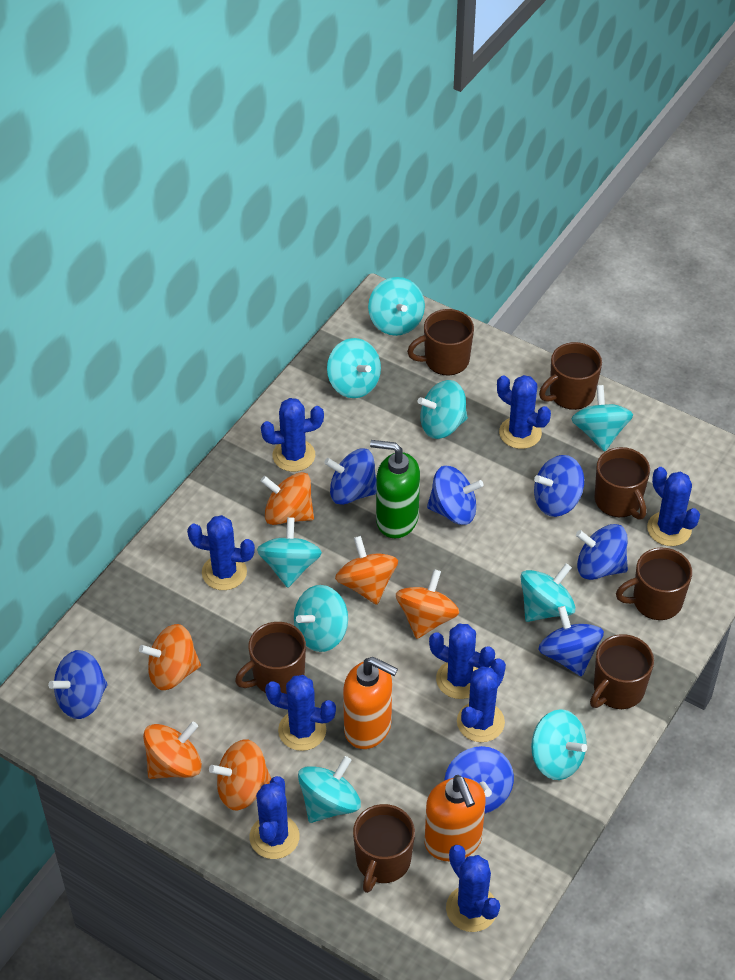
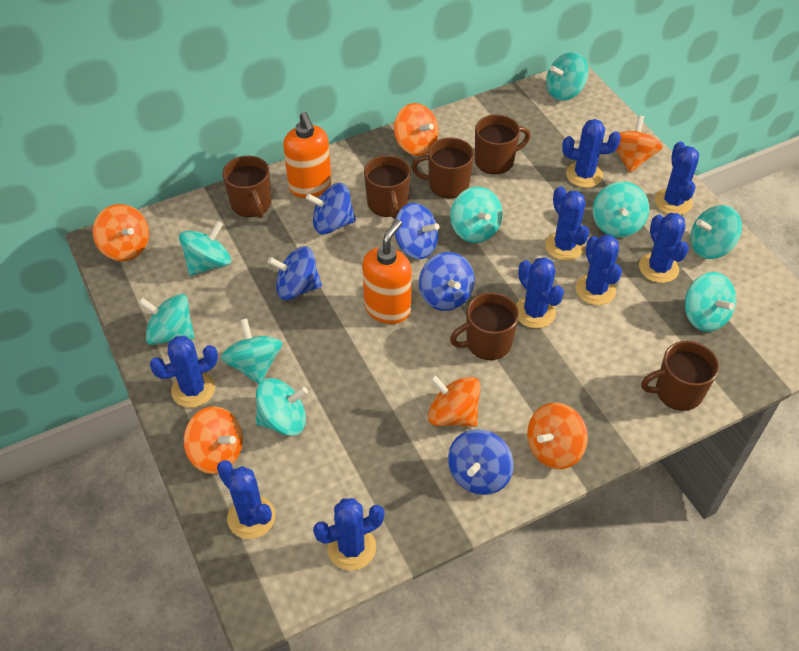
blue spinning top: 7 -> 5
brown mug: 7 -> 6
green soap dispenser: 1 -> 0

